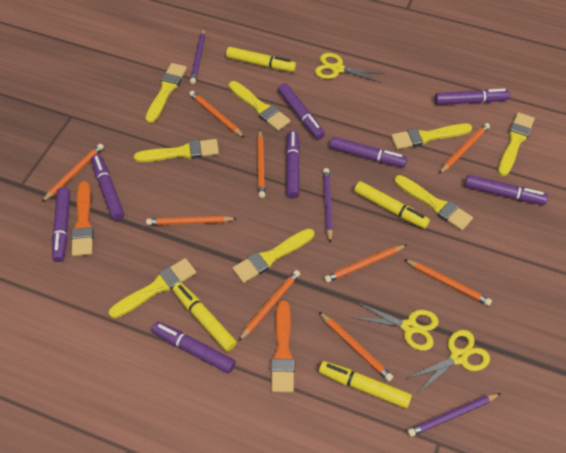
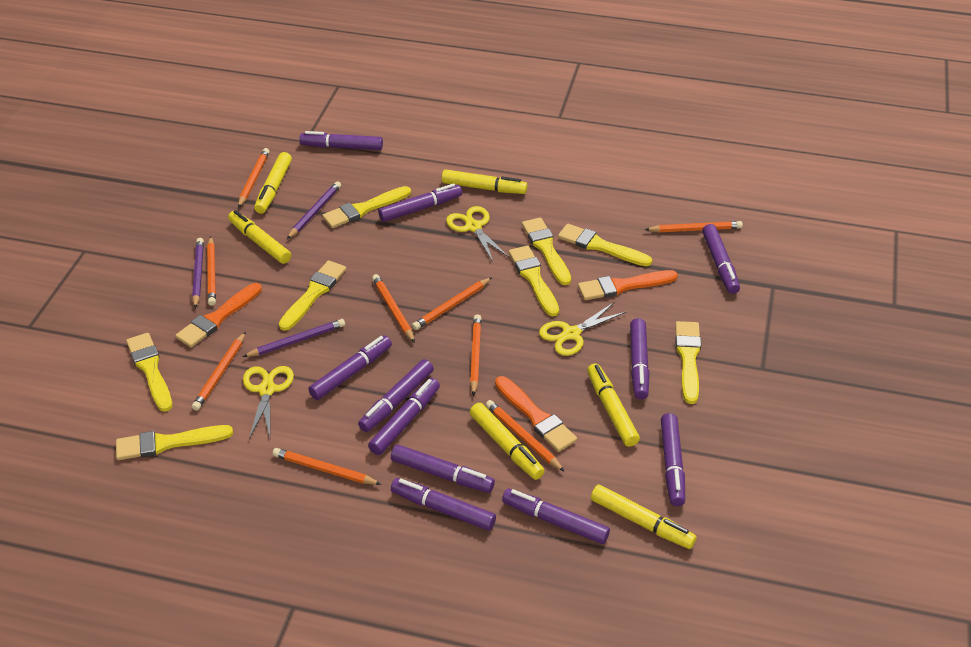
orange brush: 2 -> 3
purple marker: 8 -> 11
yellow marker: 4 -> 6

